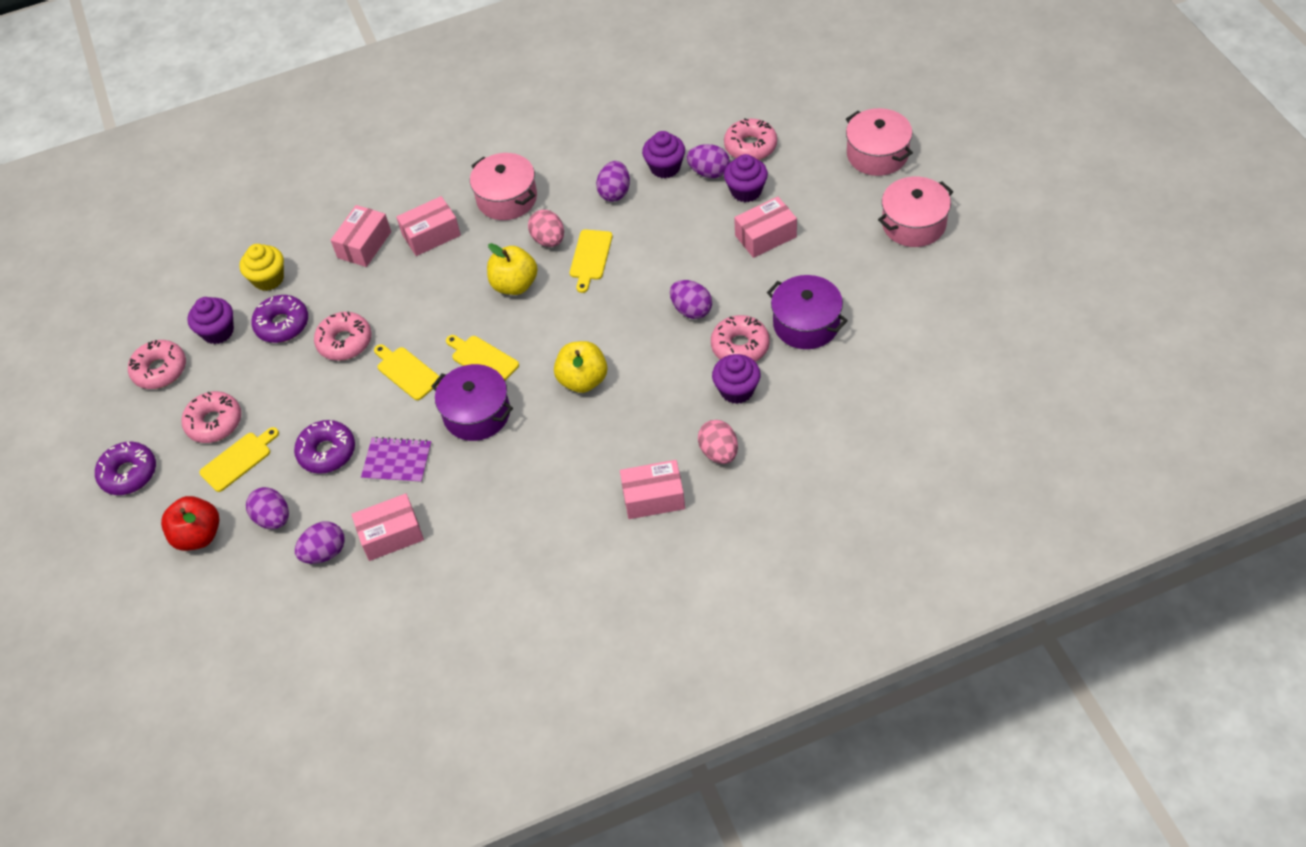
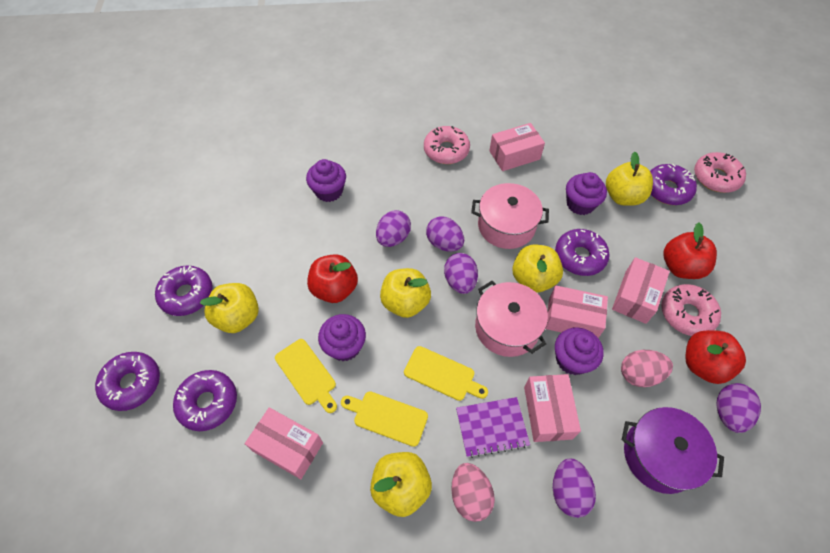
pink donut: 5 -> 3
pink pot: 3 -> 2
purple donut: 3 -> 5
purple pot: 2 -> 1
red apple: 1 -> 3
yellow apple: 2 -> 5
yellow cupcake: 1 -> 0
yellow cutting board: 4 -> 3

